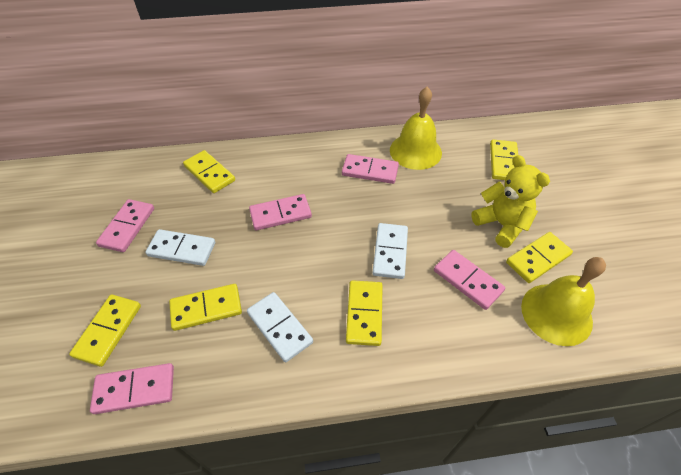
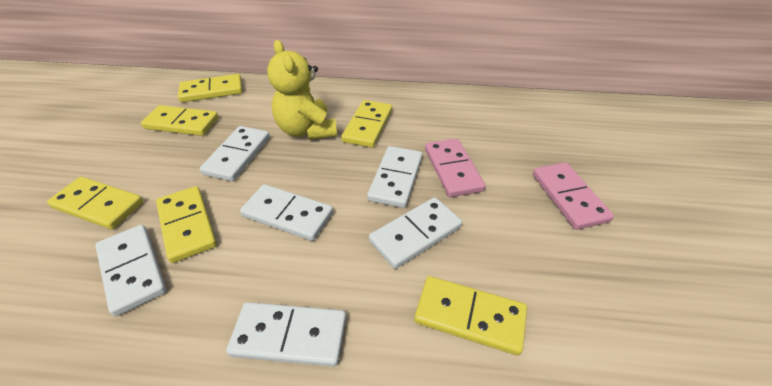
pink domino: 5 -> 2
white domino: 3 -> 6
yellow bell: 2 -> 0

